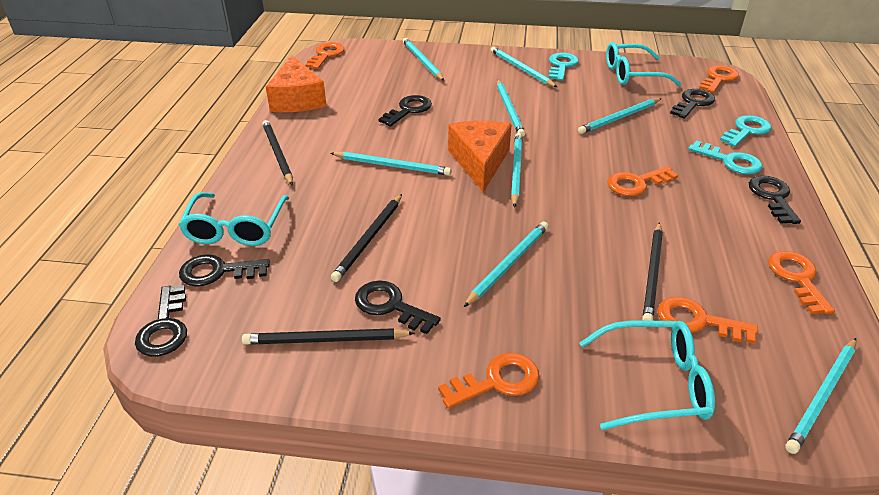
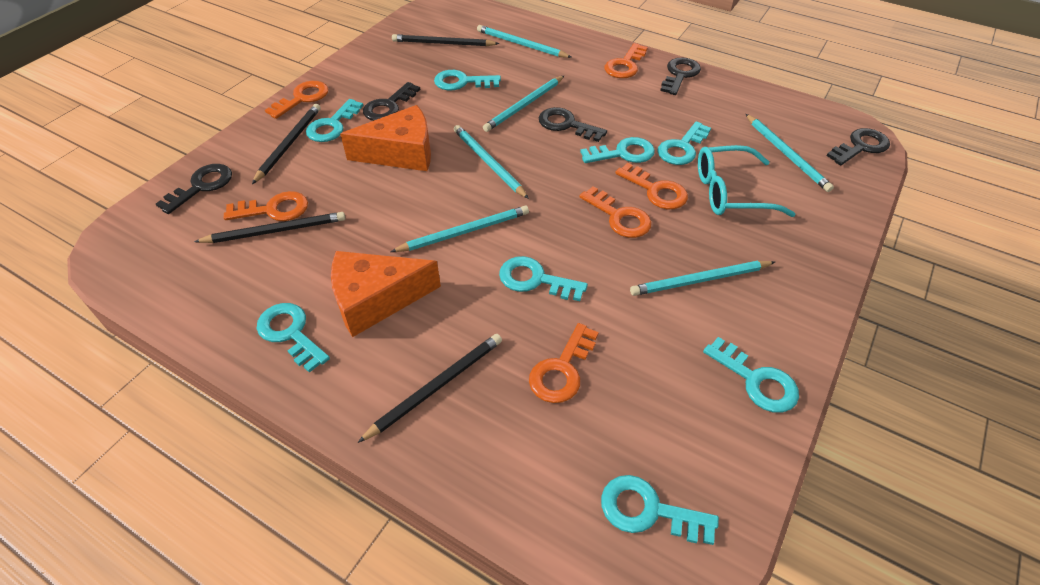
black key: 6 -> 5
turquoise glasses: 3 -> 1
turquoise key: 3 -> 8
turquoise pencil: 8 -> 6

